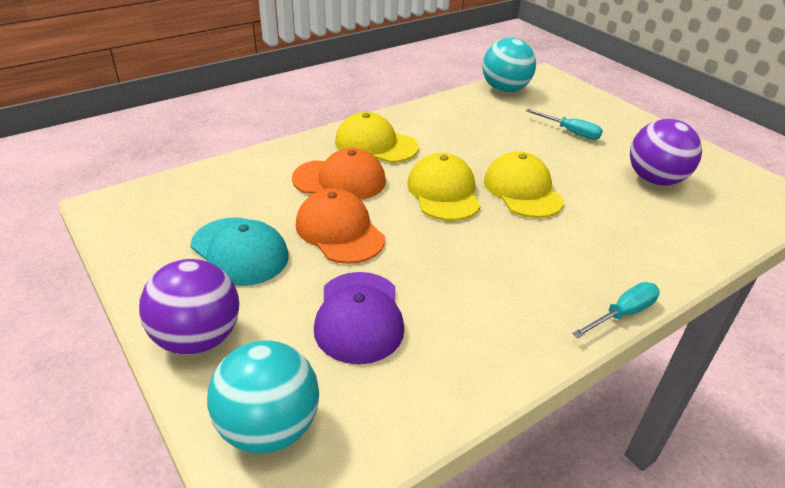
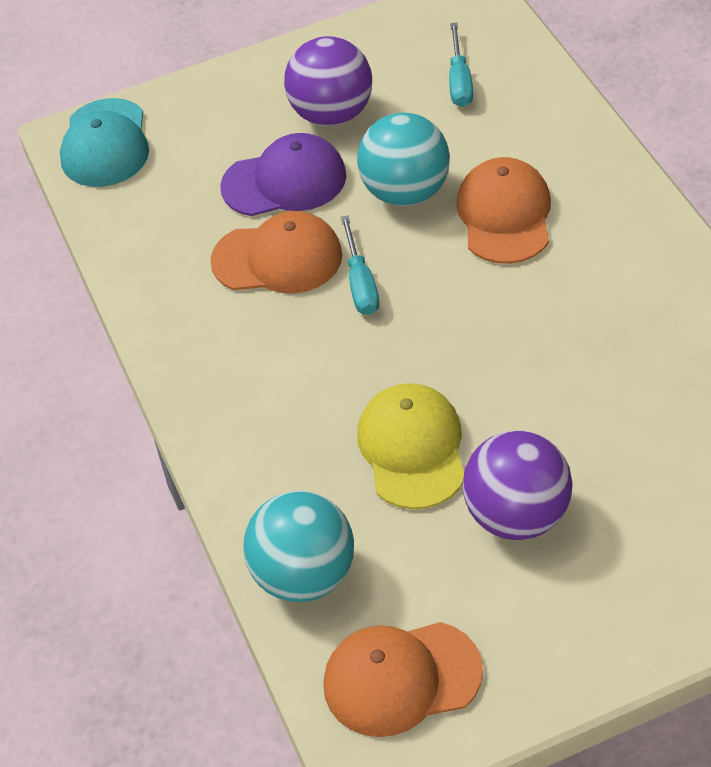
orange cap: 2 -> 3
yellow cap: 3 -> 1

